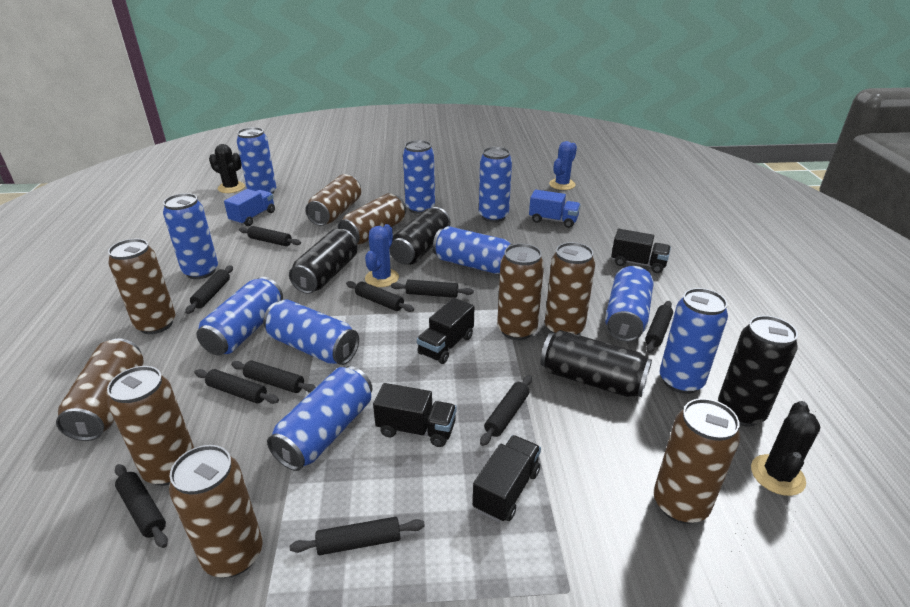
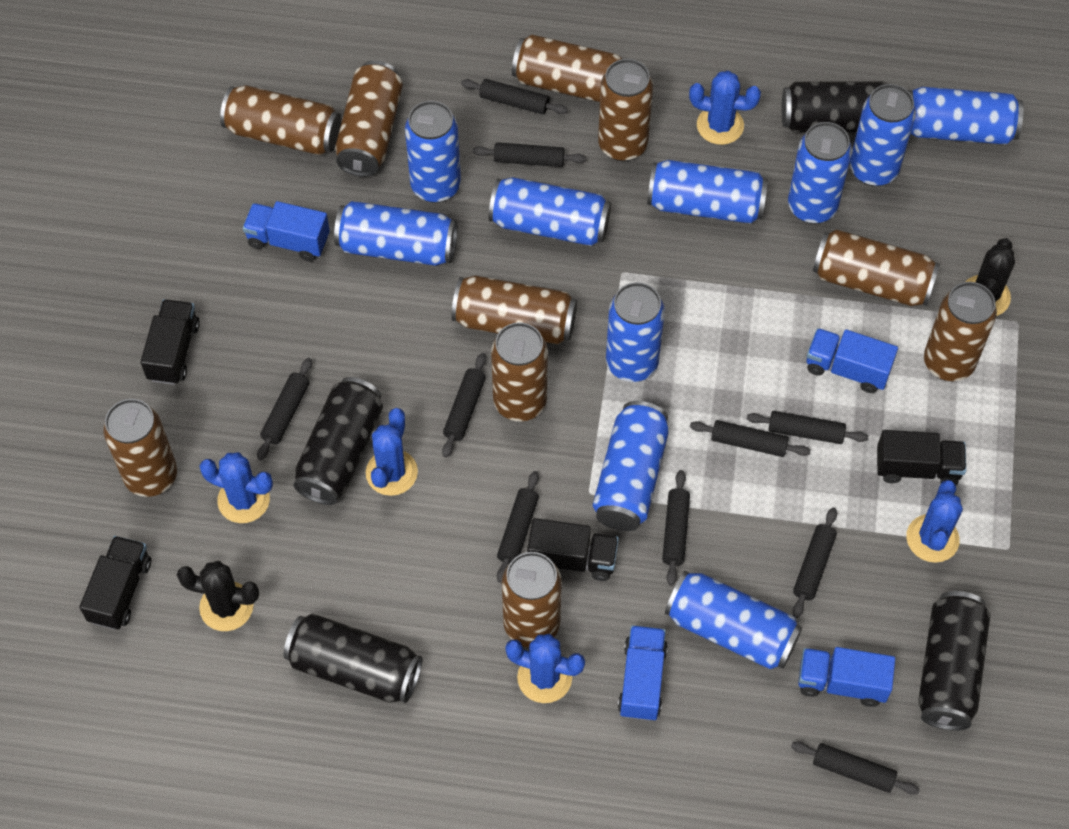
blue cactus: 2 -> 5
blue truck: 2 -> 4
brown can: 9 -> 10

